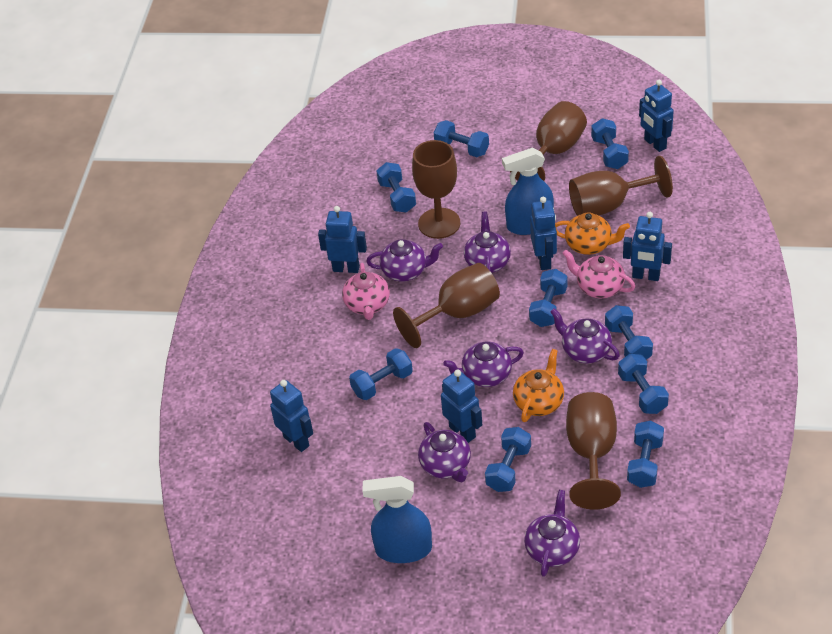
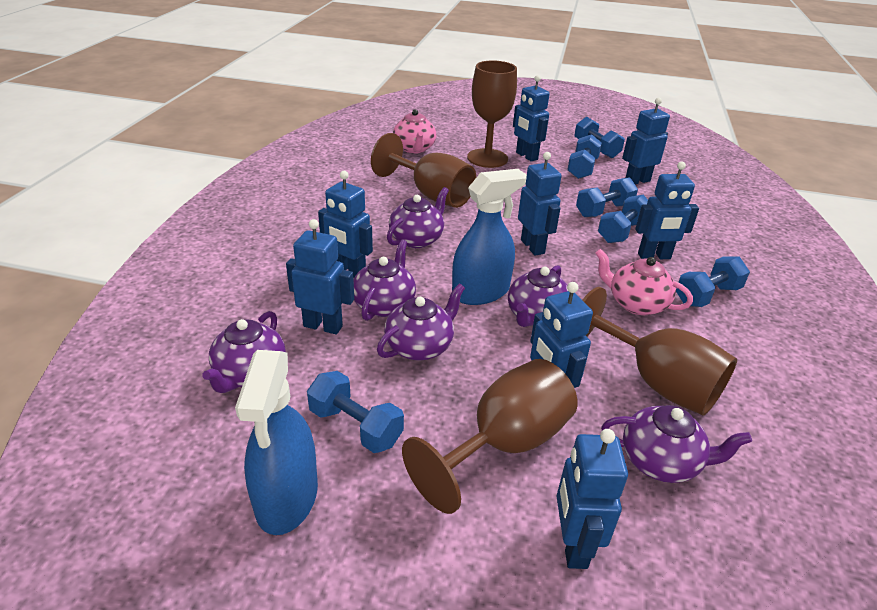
blue dumbbell: 9 -> 6
blue robot: 6 -> 8
brown goblet: 5 -> 4
orange teapot: 2 -> 0

